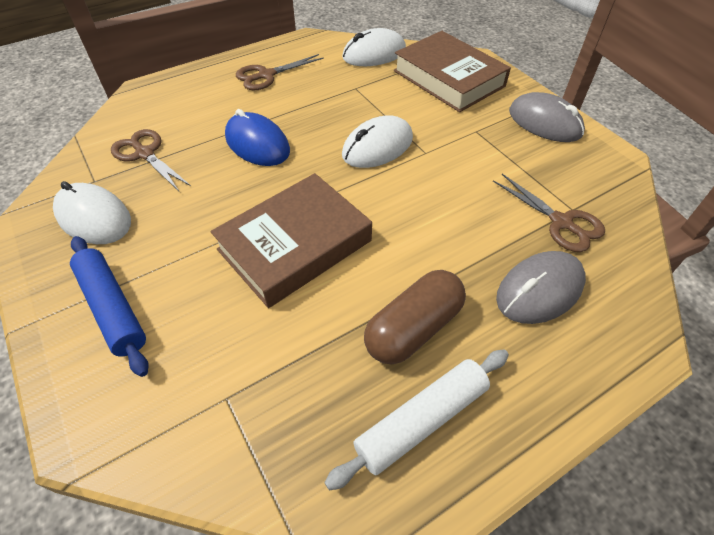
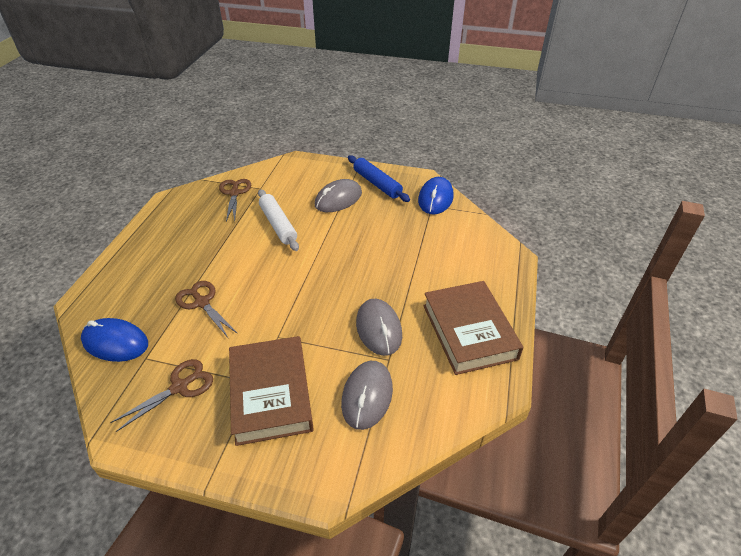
blue mouse: 1 -> 2
brown capsule: 1 -> 0
grey mouse: 2 -> 3
white mouse: 3 -> 0

